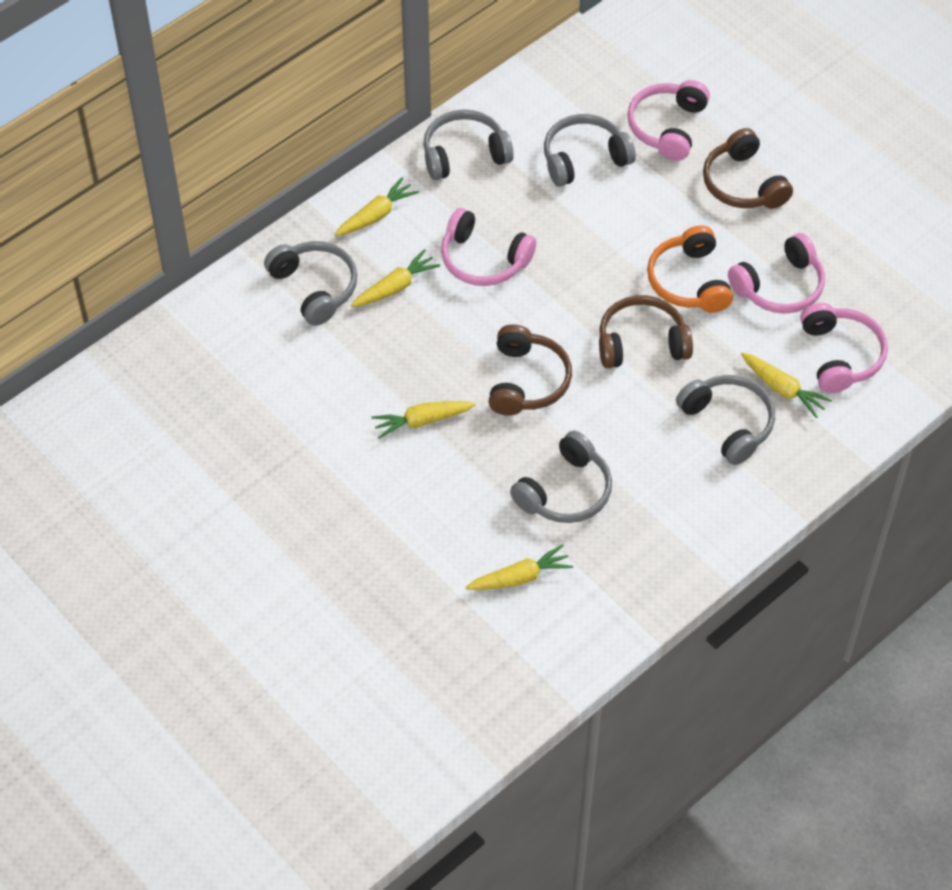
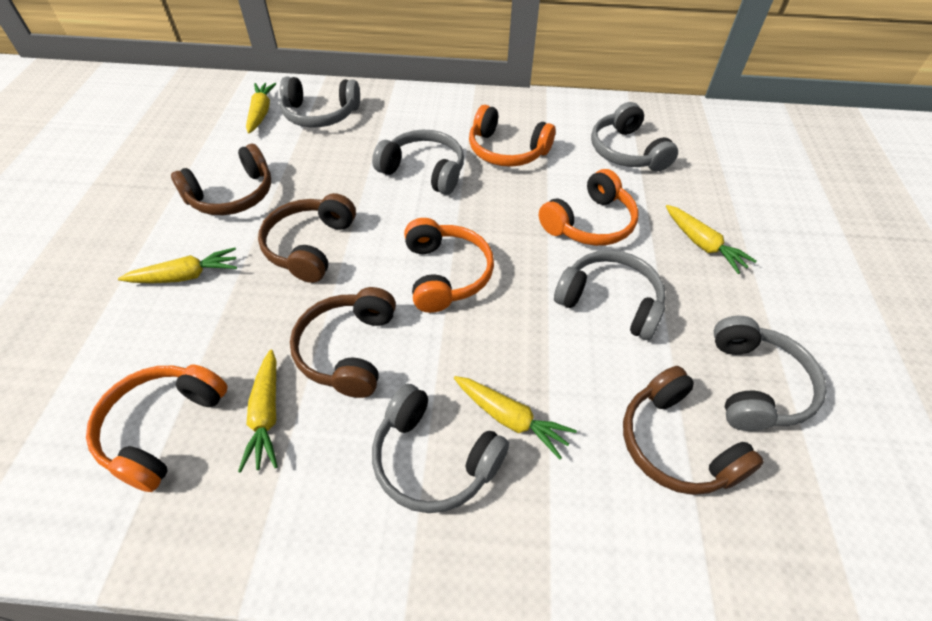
brown headphones: 3 -> 4
grey headphones: 5 -> 6
orange headphones: 1 -> 4
pink headphones: 4 -> 0

